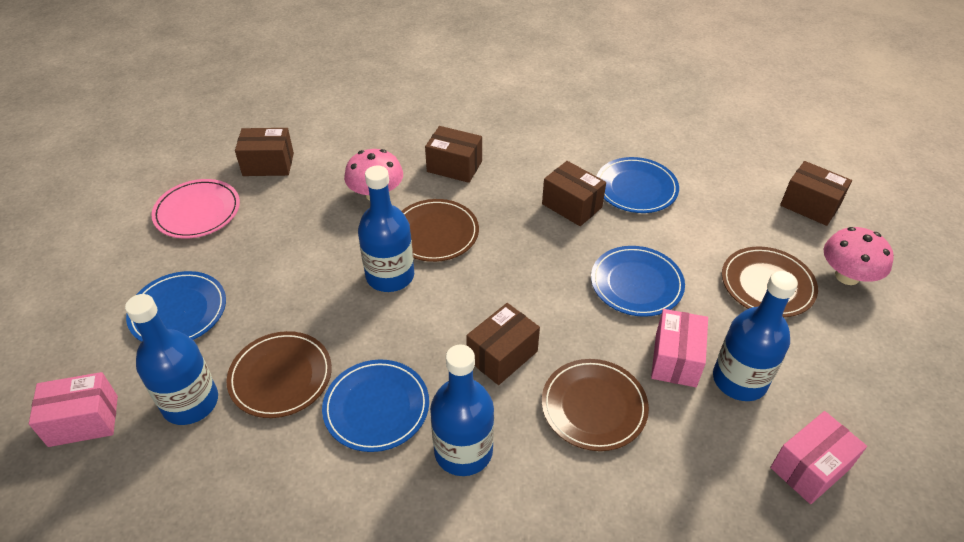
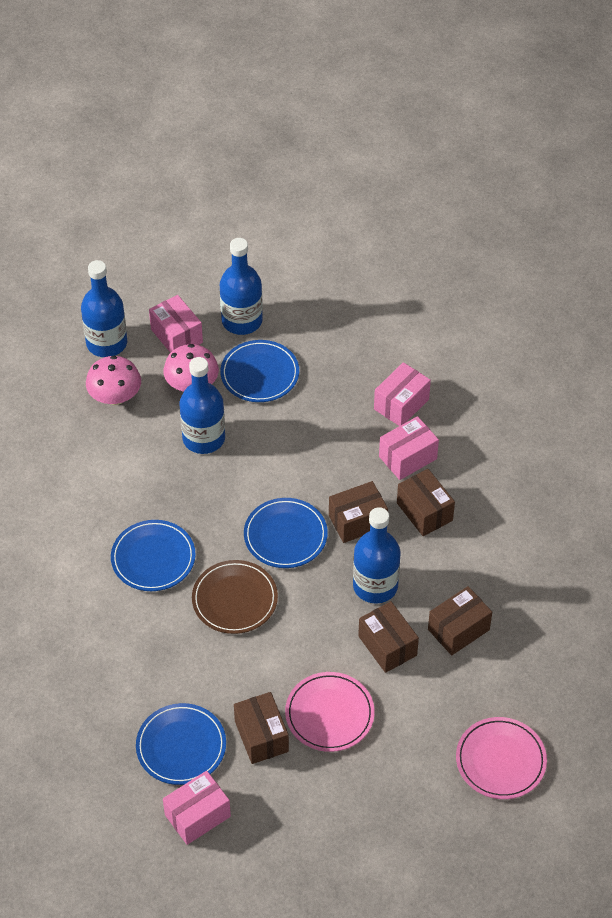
brown plate: 4 -> 1
pink box: 3 -> 4
pink plate: 1 -> 2

